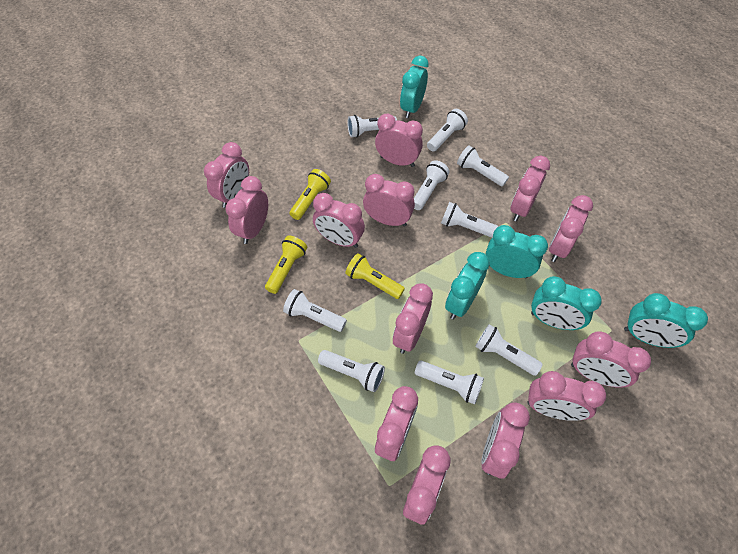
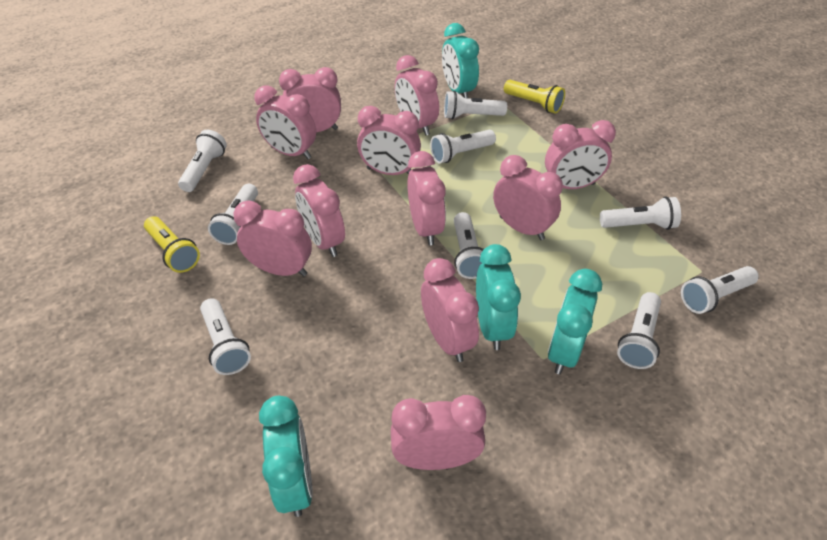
pink clock: 13 -> 11
turquoise clock: 5 -> 4
yellow flashlight: 3 -> 2

